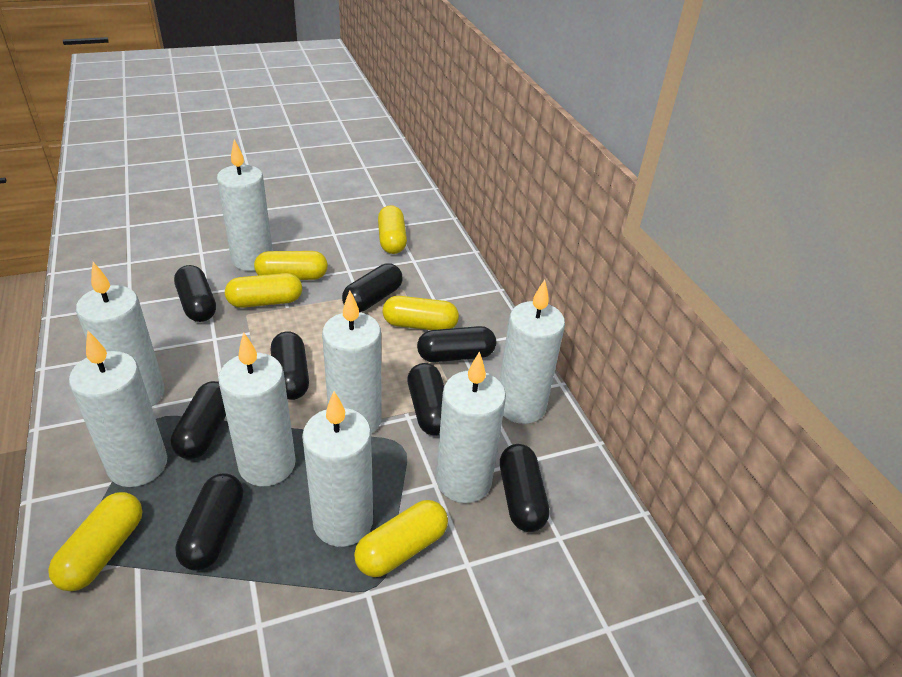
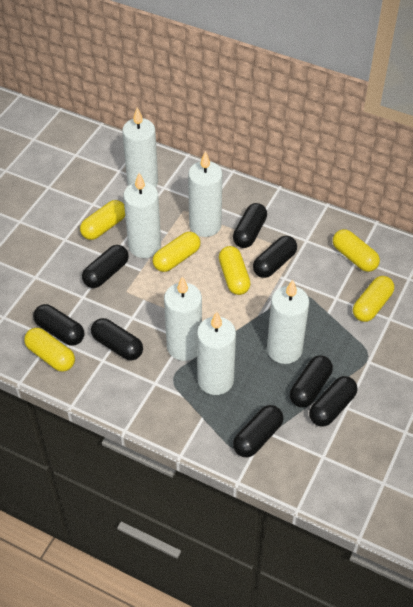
white candle: 8 -> 6

